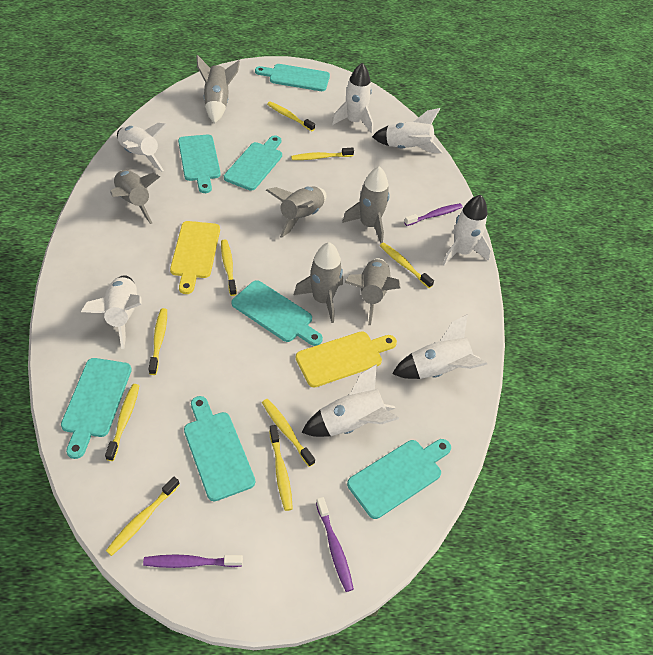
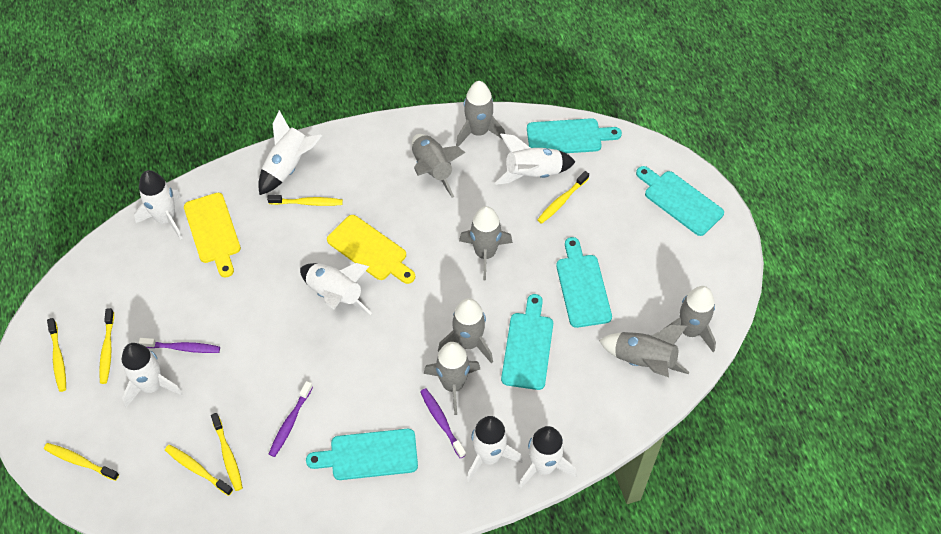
grey rocket: 6 -> 7
turquoise cutting board: 7 -> 5
yellow toothbrush: 9 -> 7

